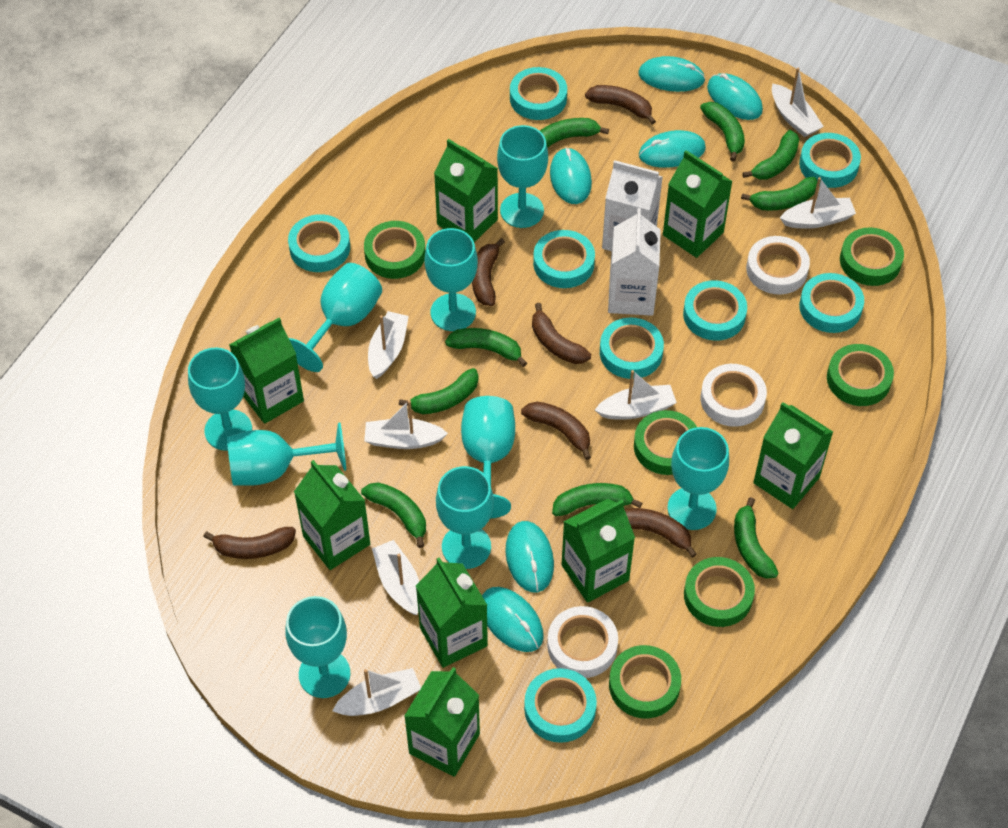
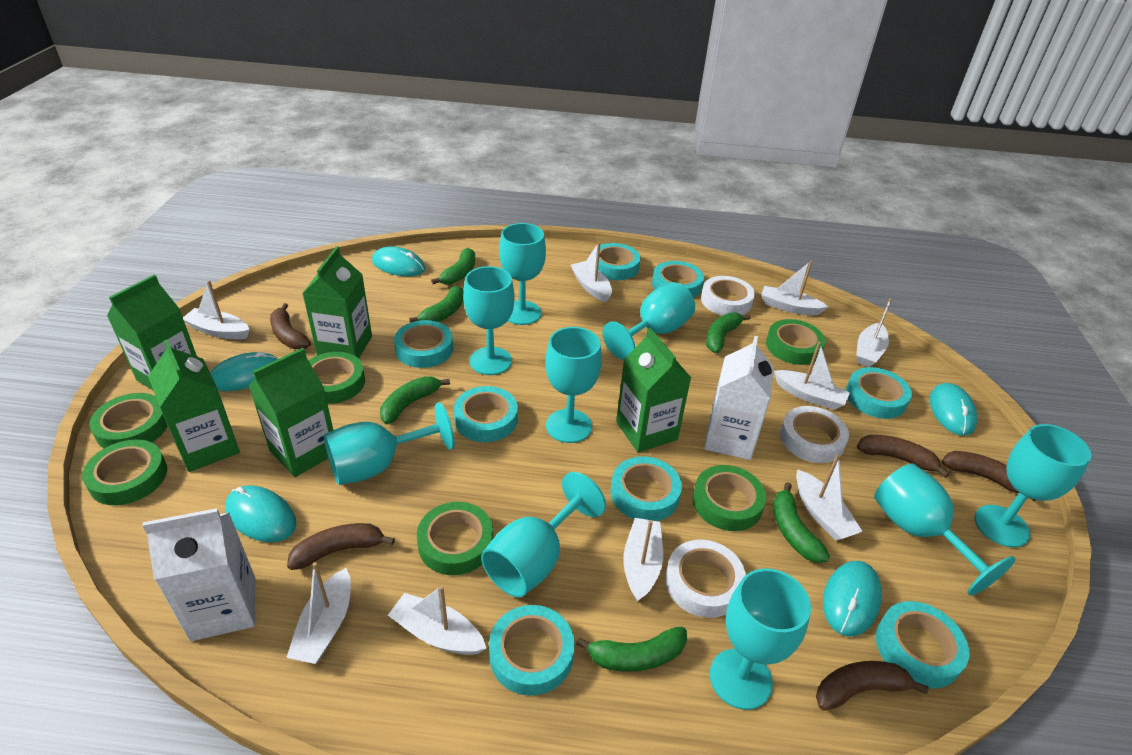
brown banana: 6 -> 5
green banana: 9 -> 6
green carton: 8 -> 5
turquoise mouse: 6 -> 5
white boat: 7 -> 9

